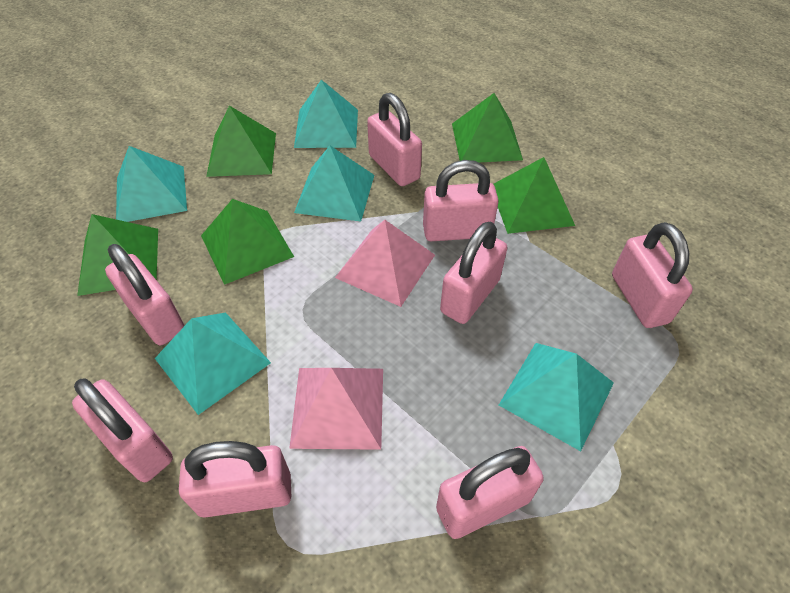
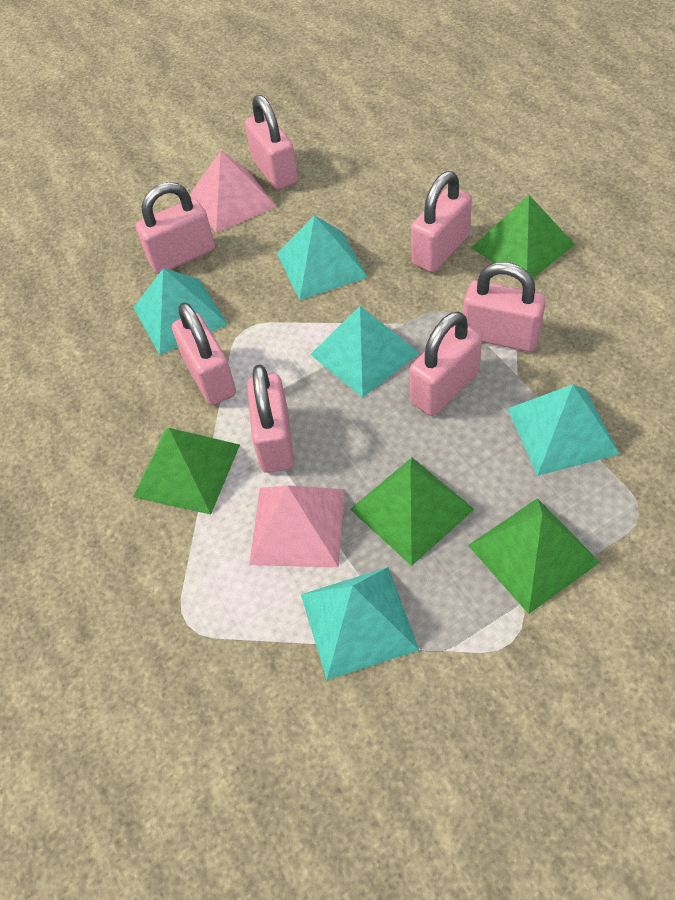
green pyramid: 5 -> 4
pink padlock: 8 -> 7

